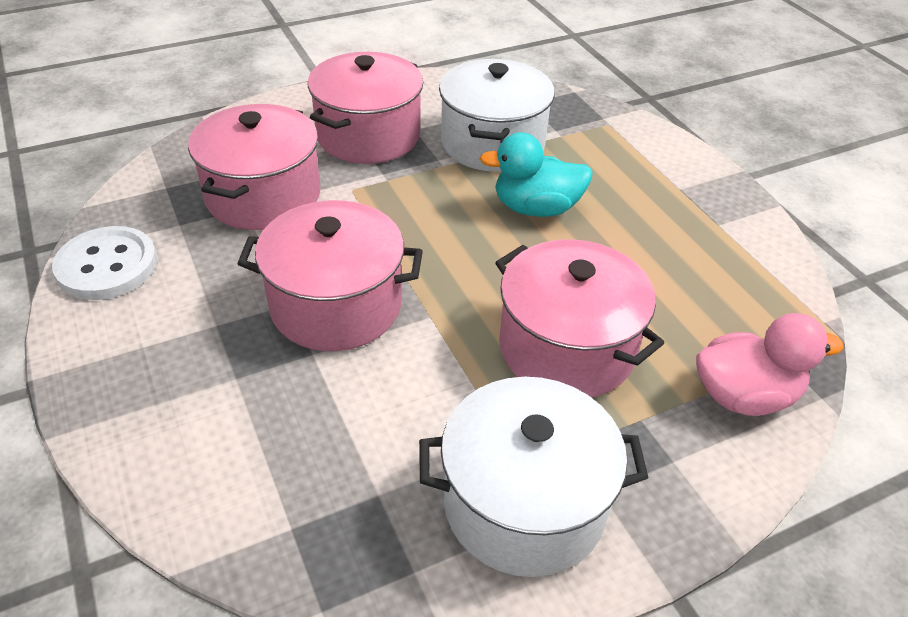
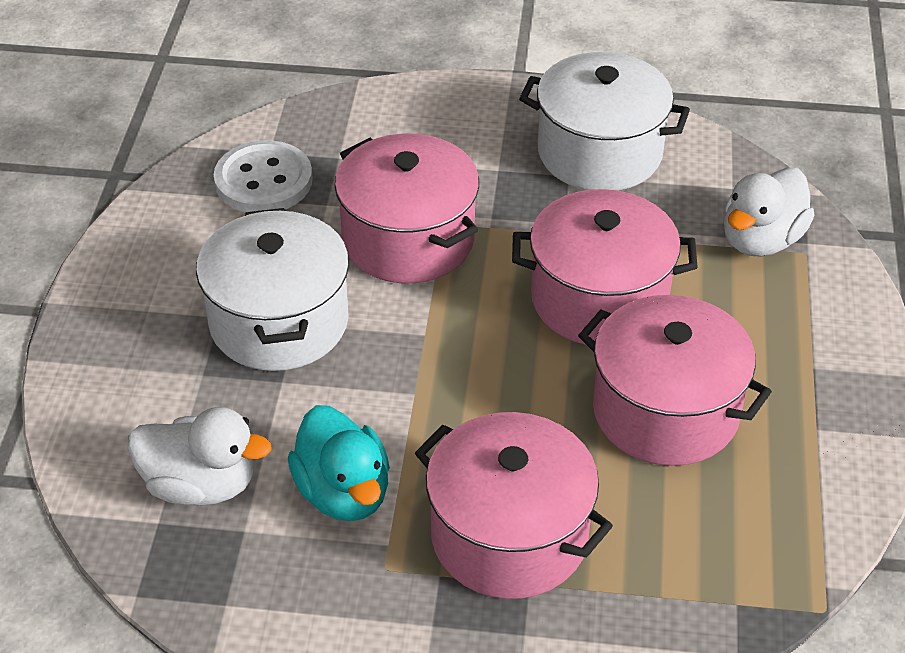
pink duck: 1 -> 0
white duck: 0 -> 2

